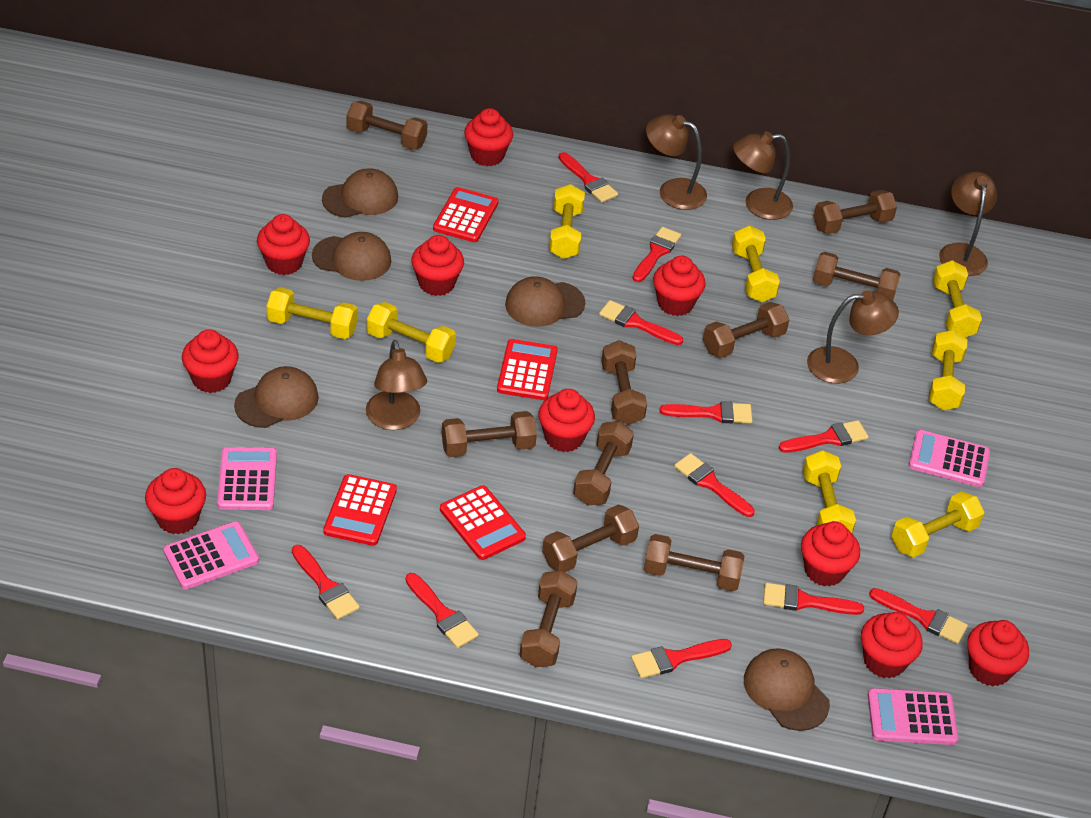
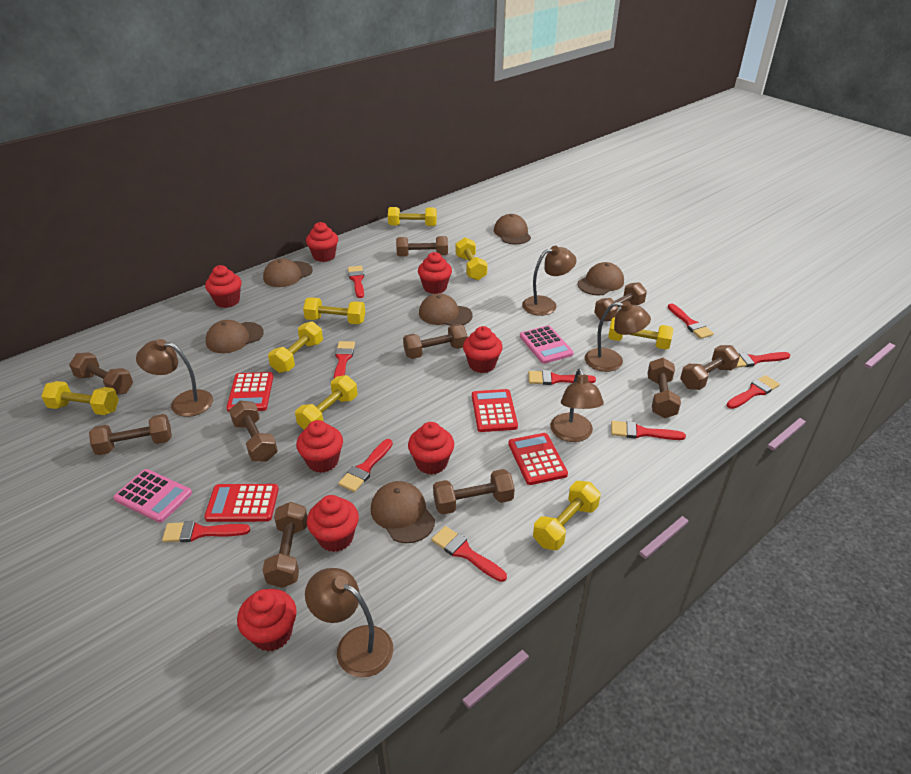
brown cap: 5 -> 6
pink calculator: 4 -> 2
red brush: 11 -> 10
red cupcake: 10 -> 8

